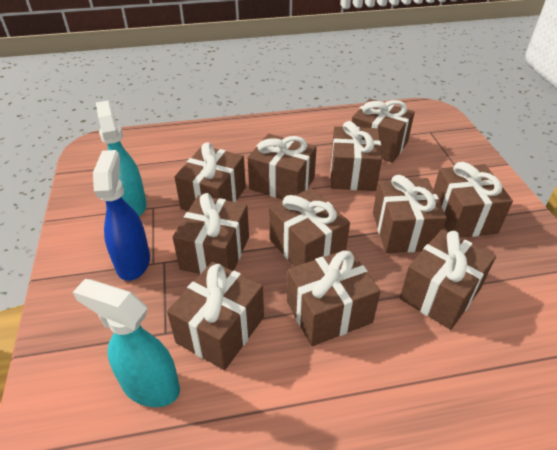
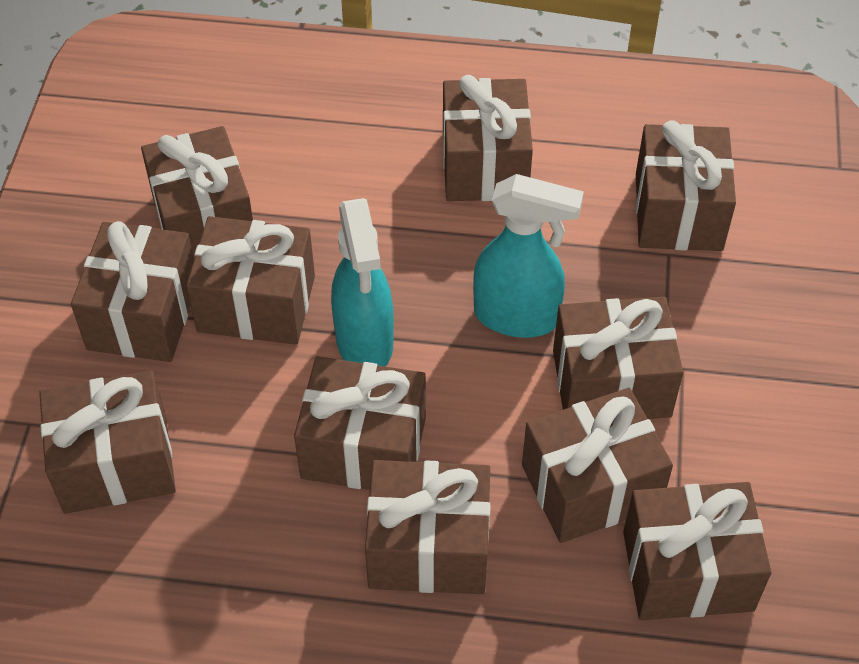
blue spray bottle: 1 -> 0

